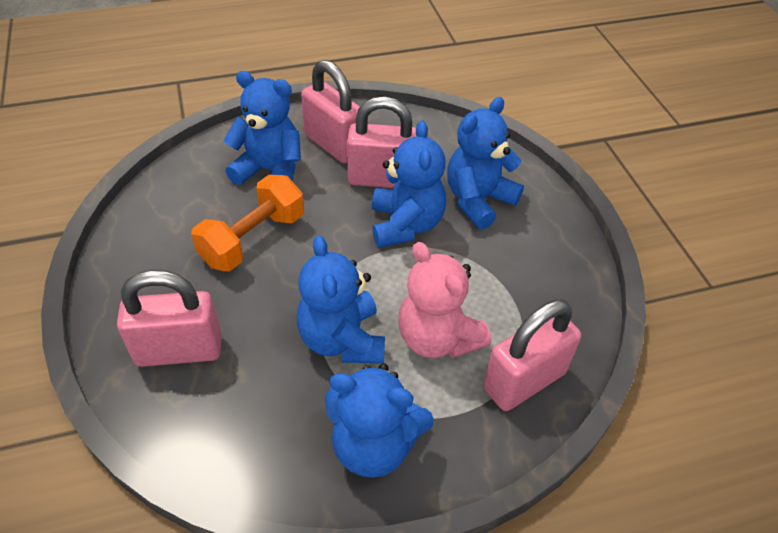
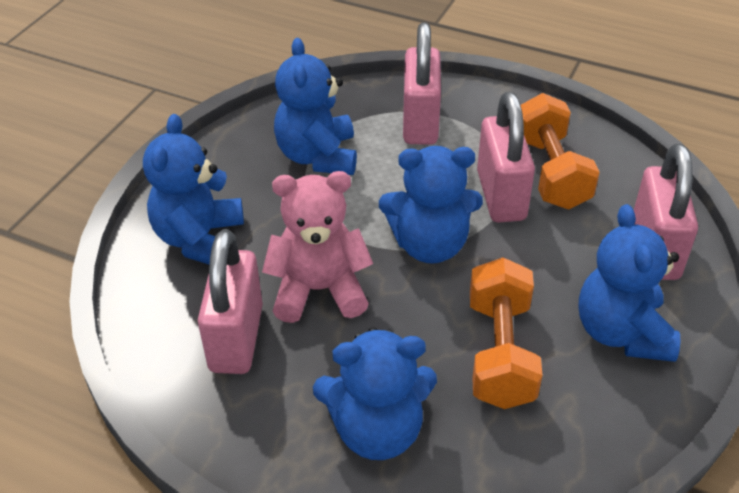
orange dumbbell: 1 -> 2

